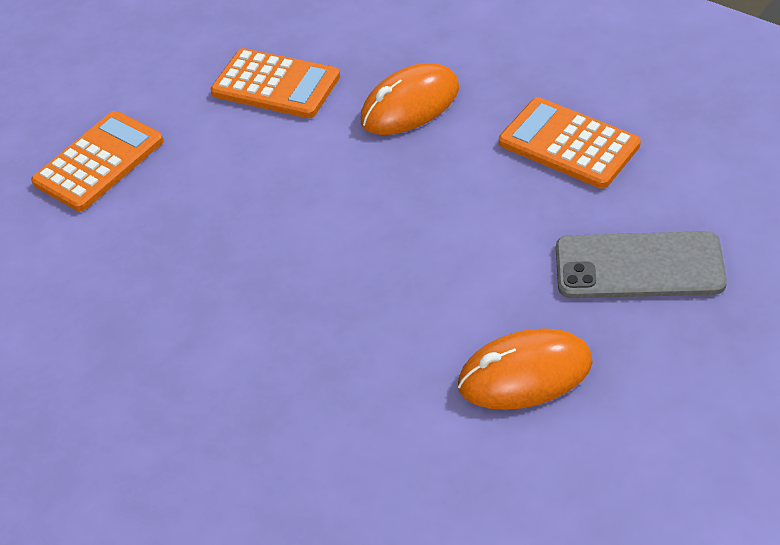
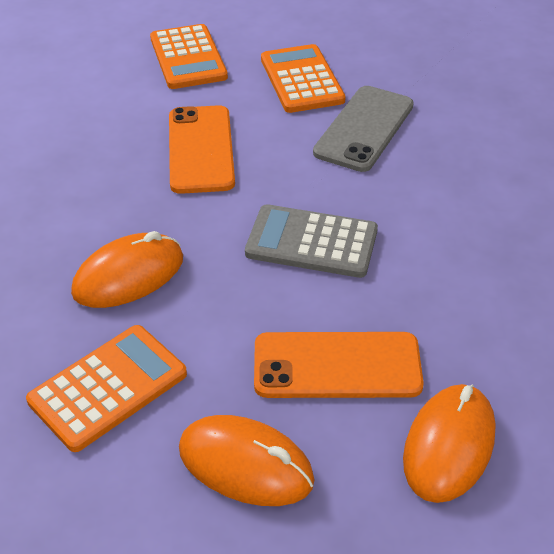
grey calculator: 0 -> 1
orange mouse: 2 -> 3
orange phone: 0 -> 2

